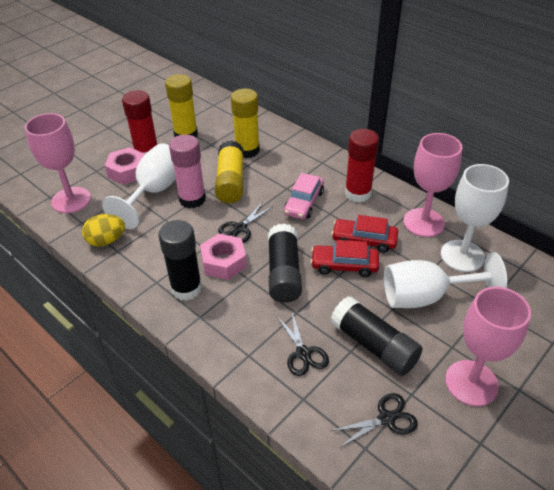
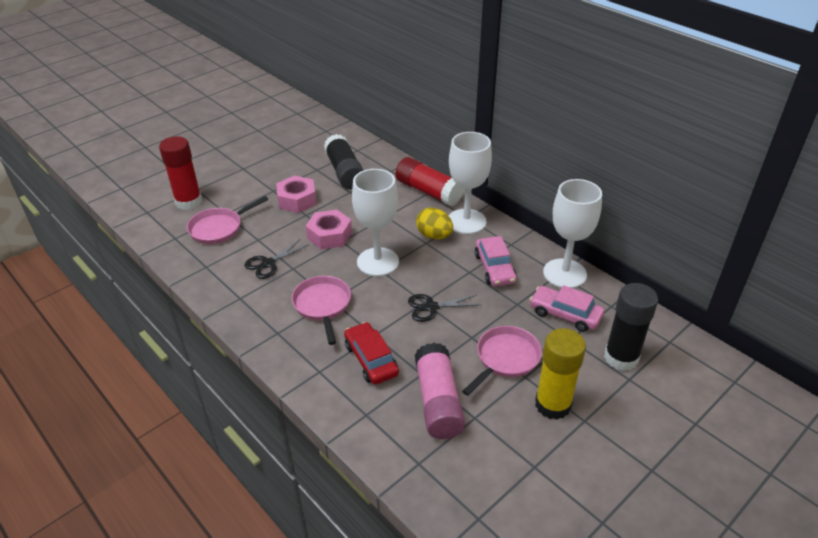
black glue stick: 3 -> 2
black scissors: 3 -> 2
pink car: 1 -> 2
pink goblet: 3 -> 0
pink pan: 0 -> 3
red car: 2 -> 1
yellow glue stick: 3 -> 1

